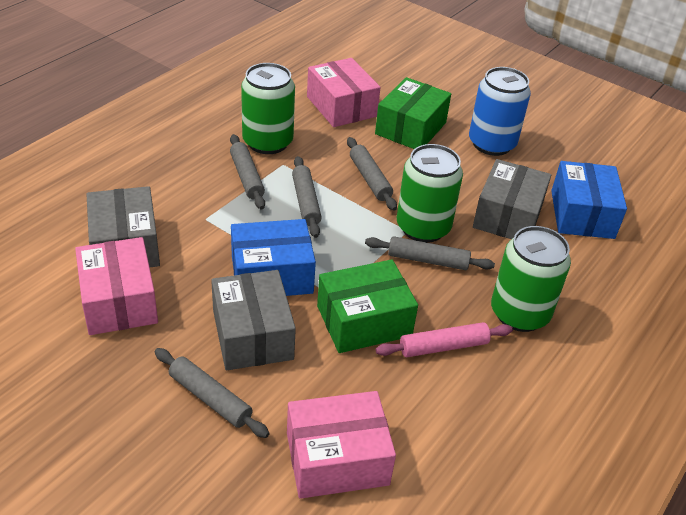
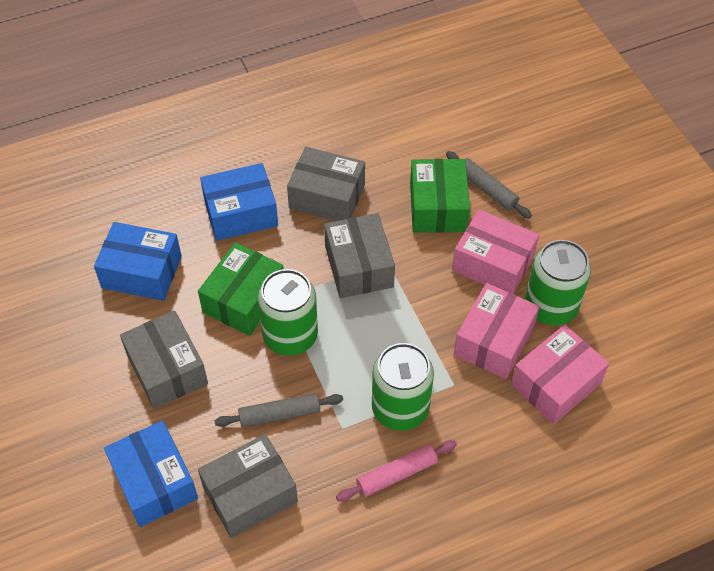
blue box: 2 -> 3
blue can: 1 -> 0
grey box: 3 -> 4
grey rolling pin: 5 -> 2

